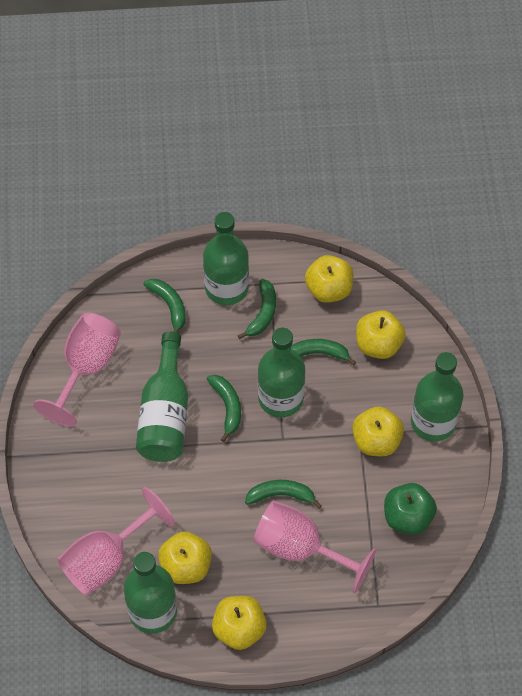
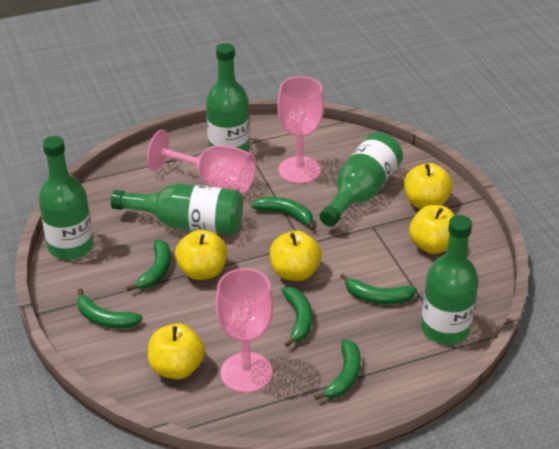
green apple: 1 -> 0
green banana: 5 -> 6

